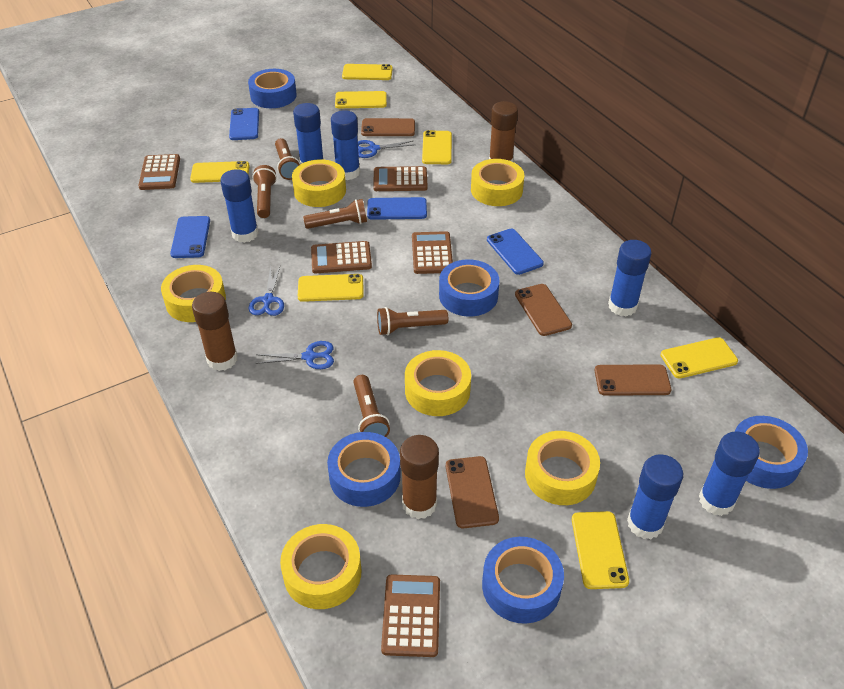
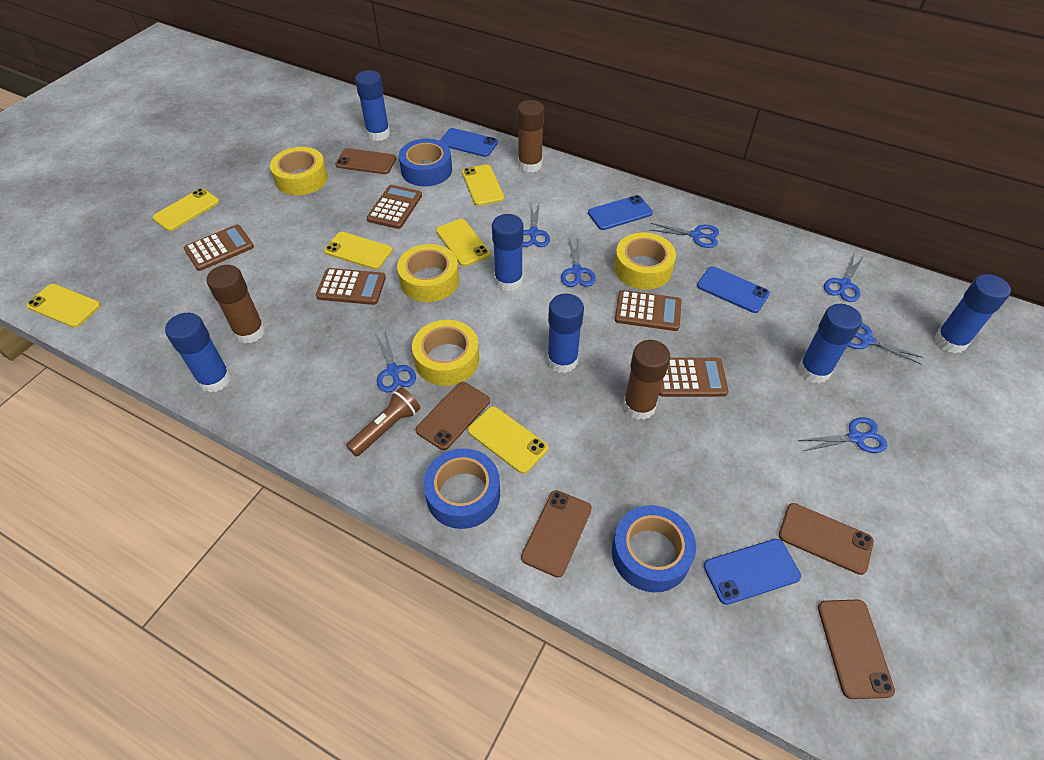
blue scissors: 3 -> 7
blue tape: 5 -> 3
brown flashlight: 5 -> 1
brown phone: 4 -> 5
yellow phone: 7 -> 6
yellow tape: 6 -> 4

